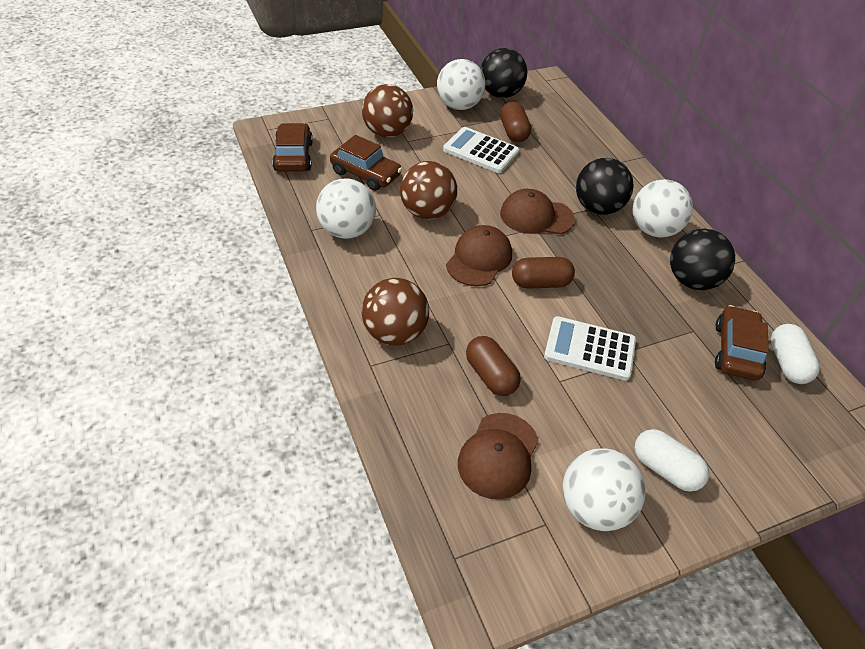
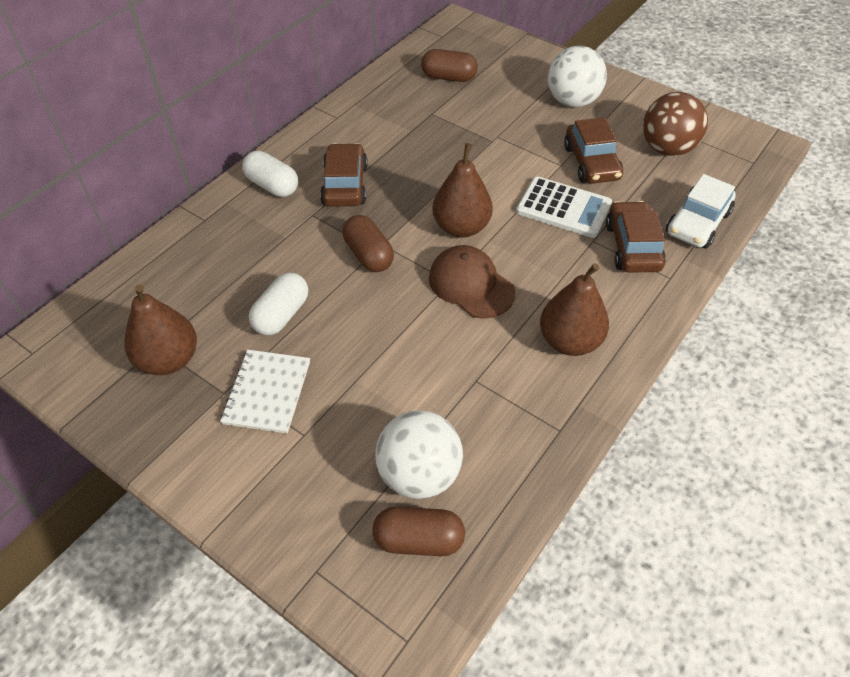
black ball: 3 -> 0
brown ball: 3 -> 1
brown cap: 3 -> 1
brown pear: 0 -> 3
white ball: 4 -> 2
white calculator: 2 -> 1
white car: 0 -> 1
white notebook: 0 -> 1

